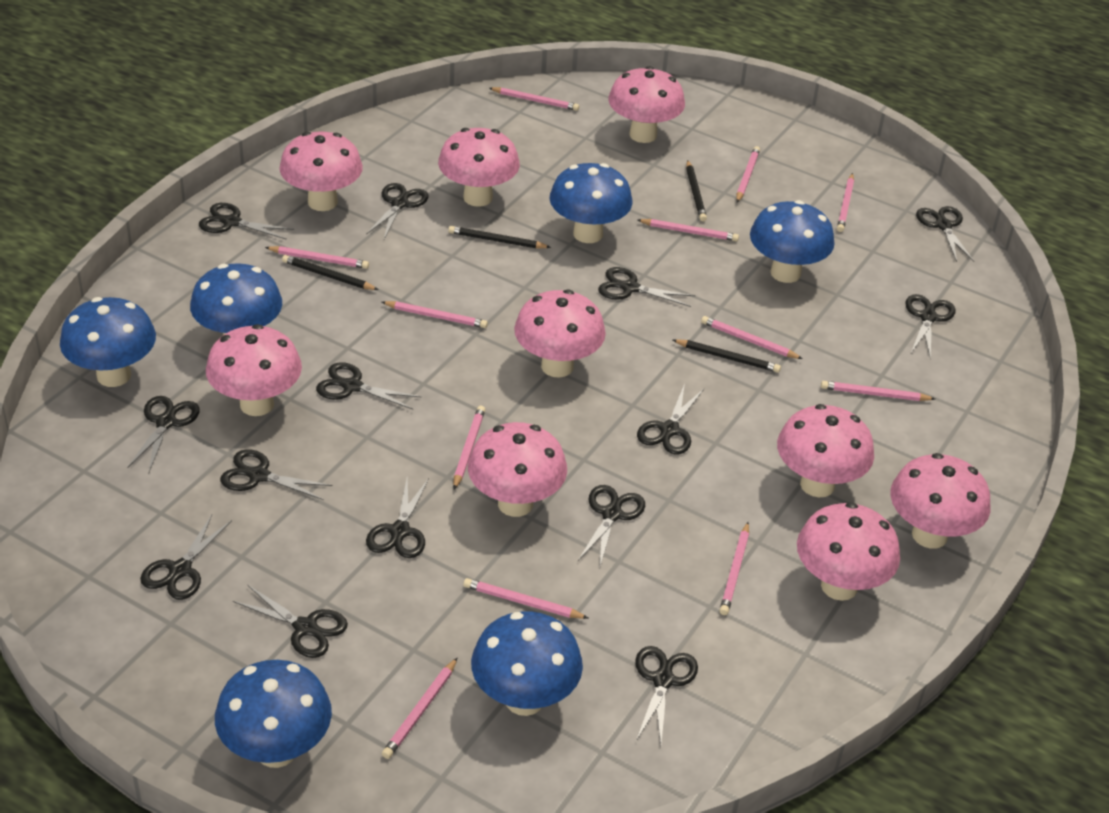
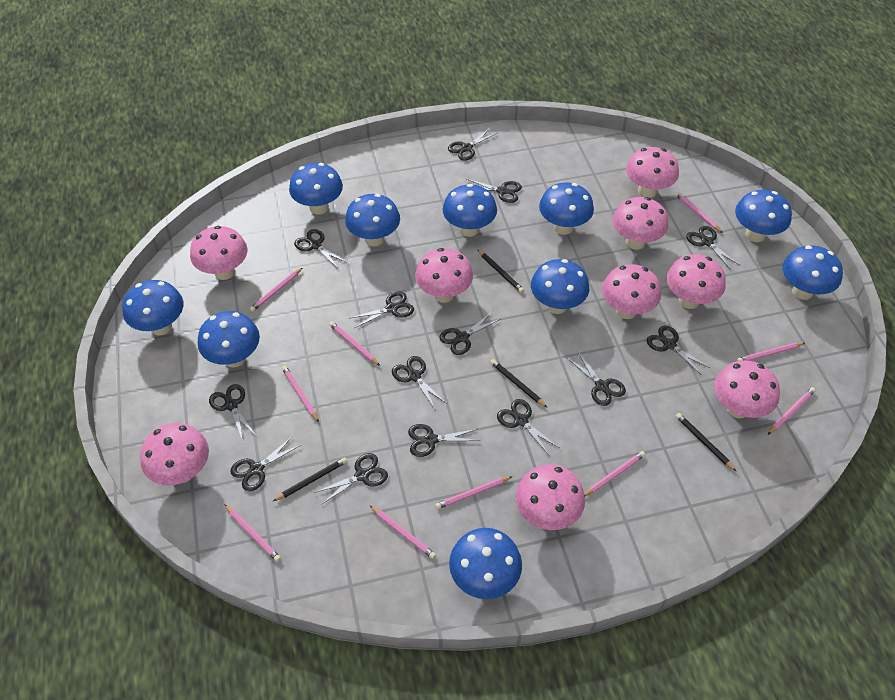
blue mushroom: 6 -> 10
pink pencil: 12 -> 10

